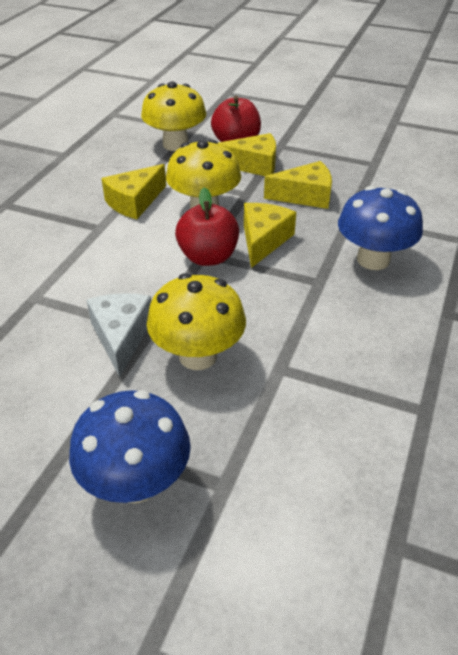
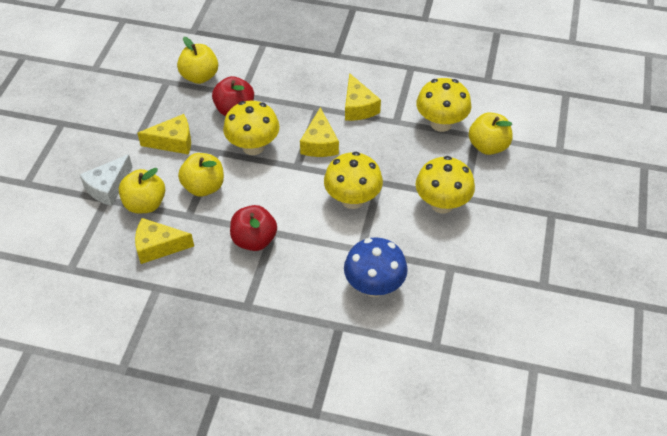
blue mushroom: 2 -> 1
yellow apple: 0 -> 4
yellow mushroom: 3 -> 4

